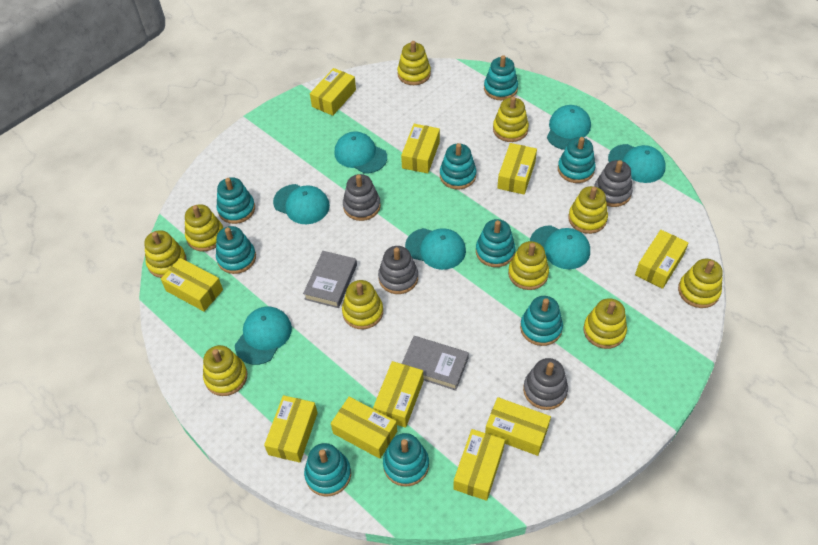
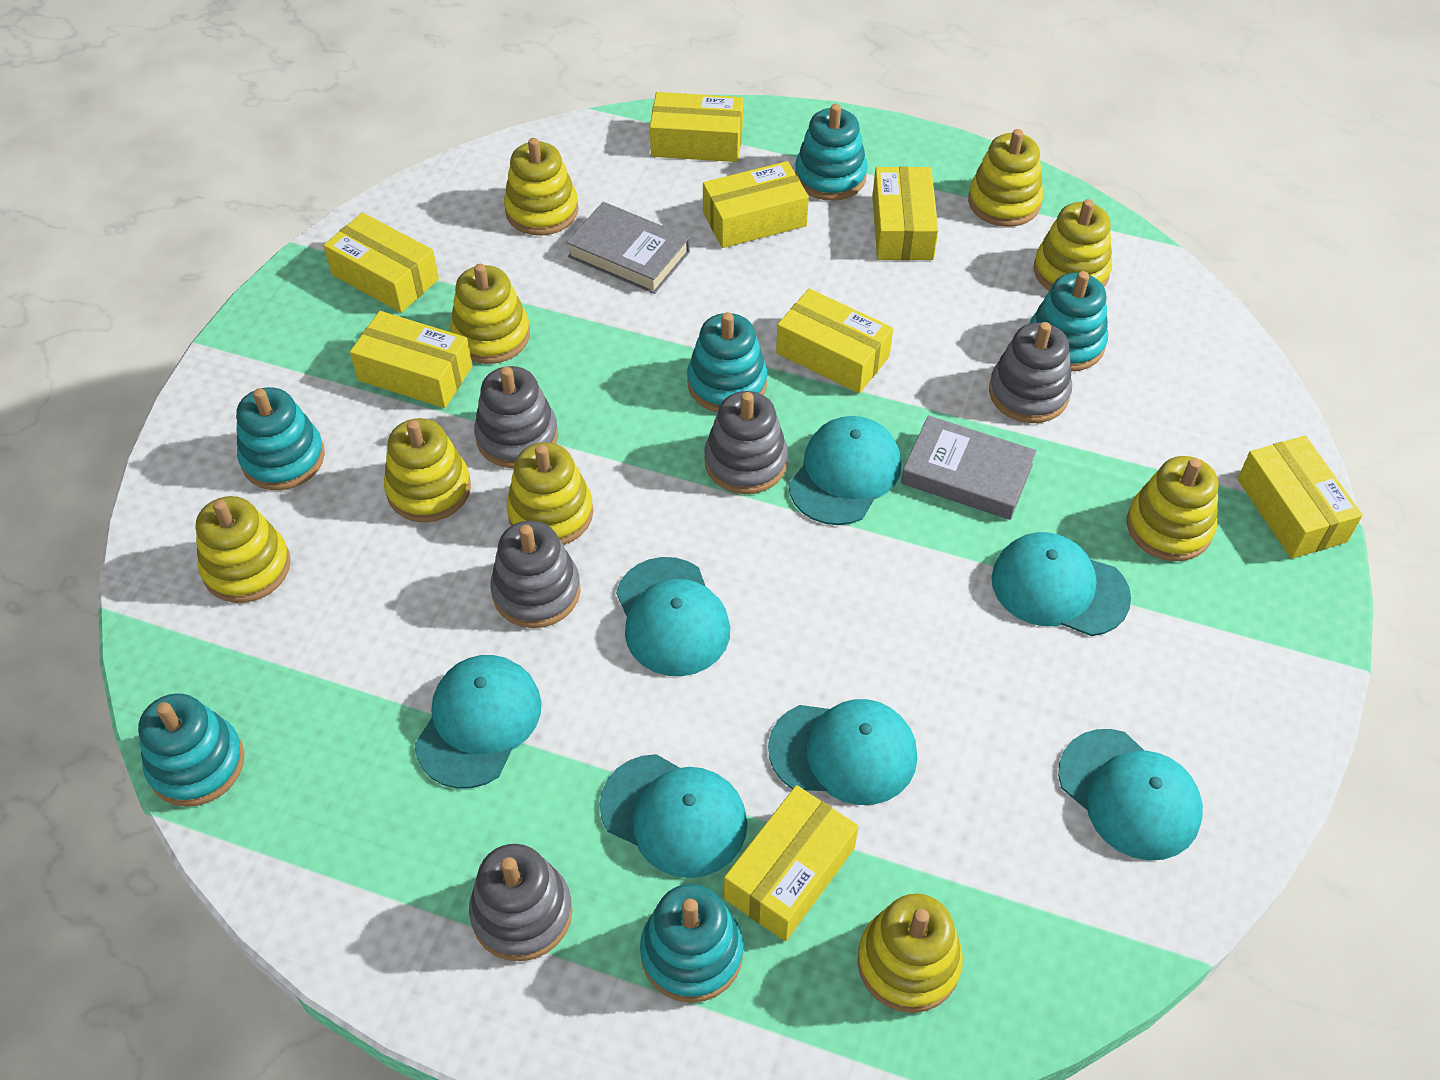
grey stacking toy: 4 -> 5
turquoise stacking toy: 9 -> 6
yellow box: 10 -> 8
yellow stacking toy: 10 -> 9

